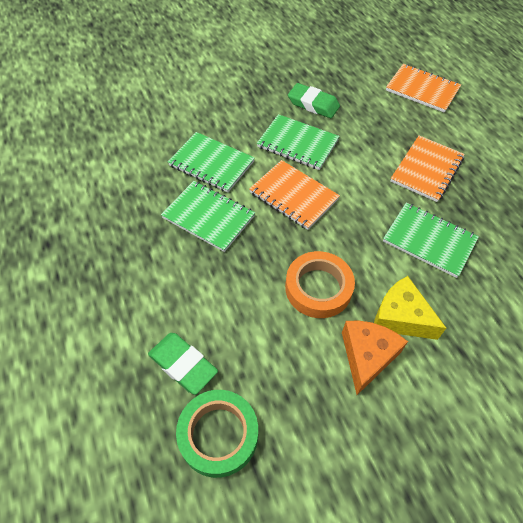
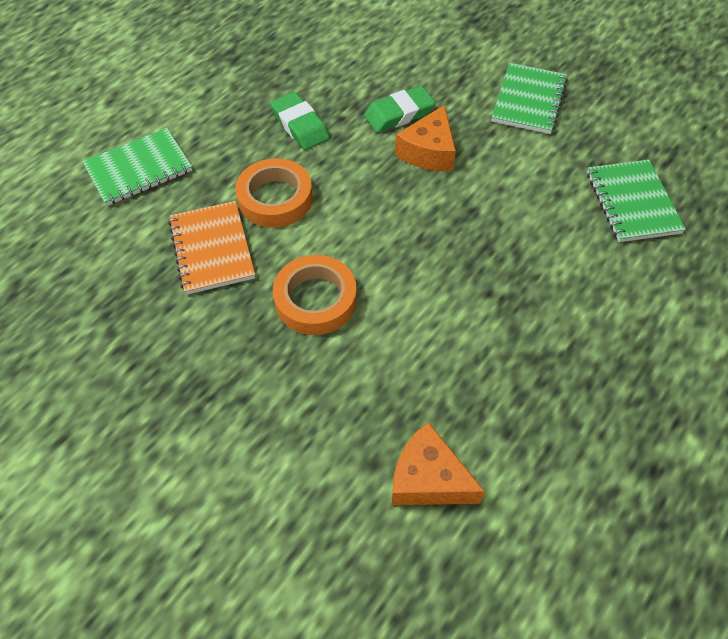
green notebook: 4 -> 3
green tape: 1 -> 0
orange cheese: 1 -> 2
orange notebook: 3 -> 1
orange tape: 1 -> 2
yellow cheese: 1 -> 0

